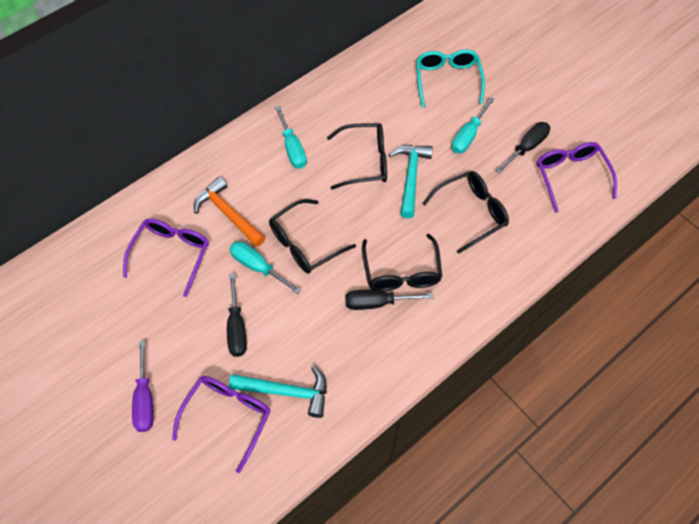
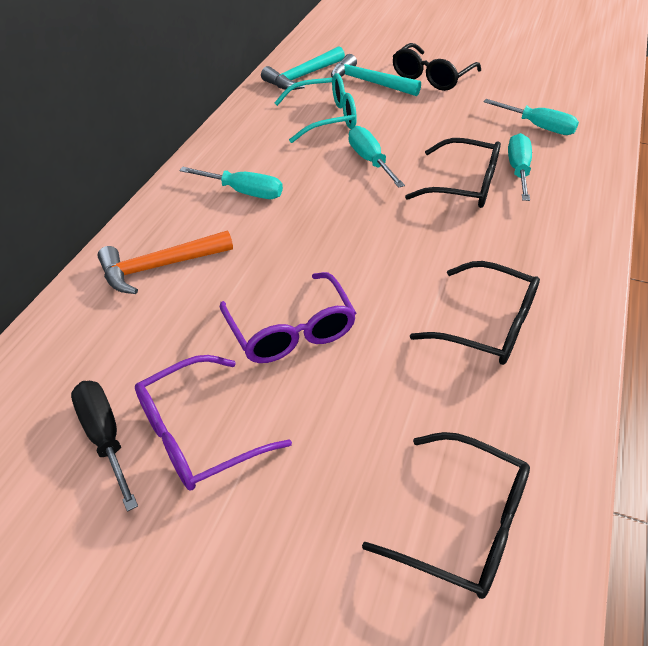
black screwdriver: 3 -> 1
purple glasses: 3 -> 2
purple screwdriver: 1 -> 0
turquoise screwdriver: 3 -> 4

